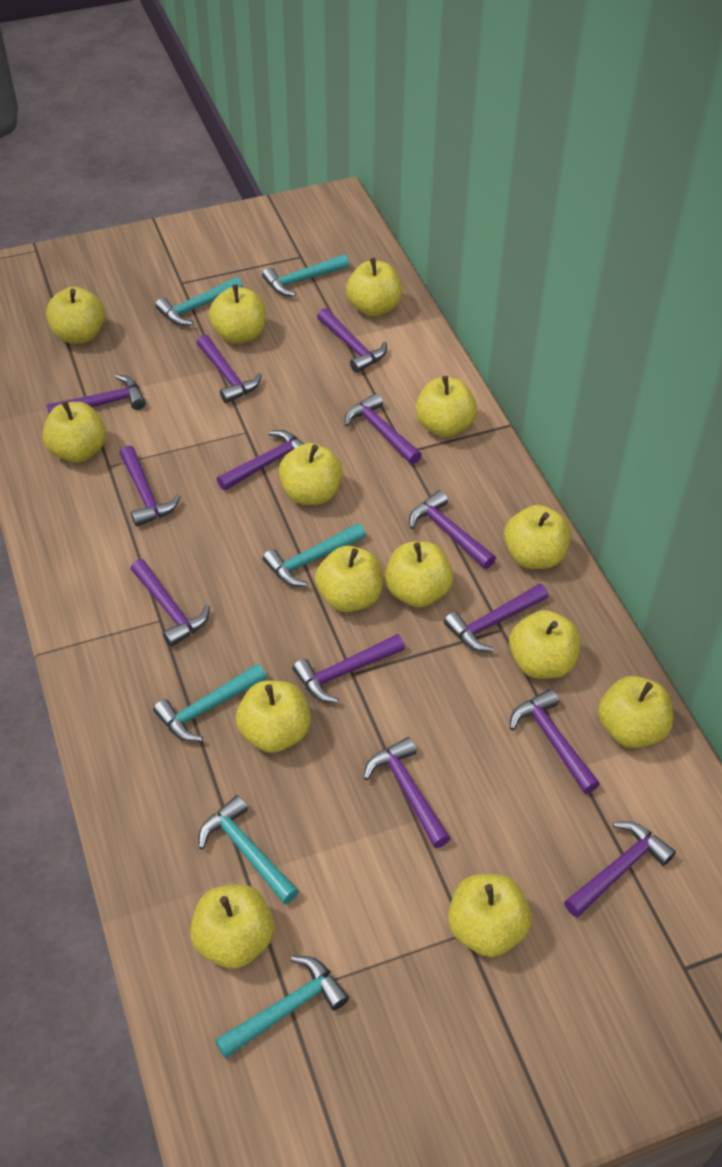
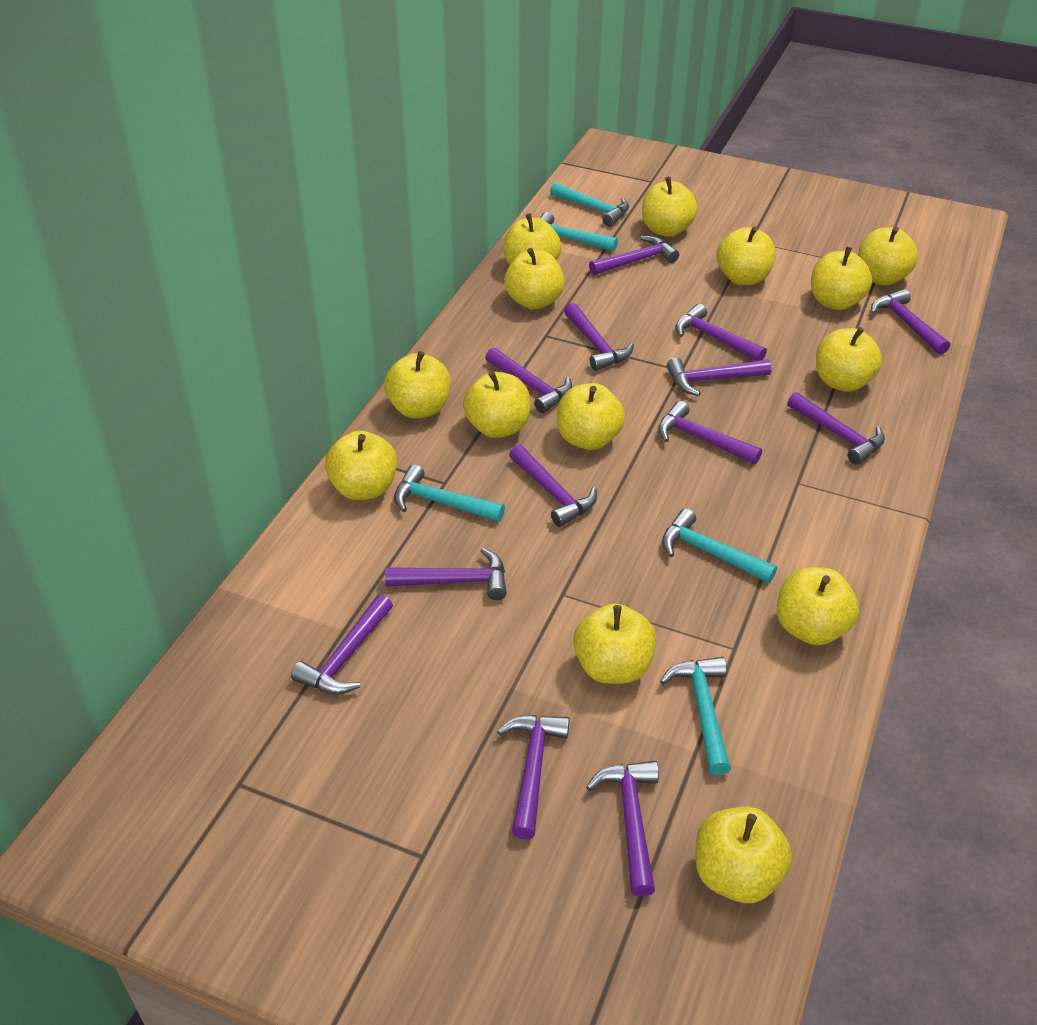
turquoise hammer: 6 -> 5

